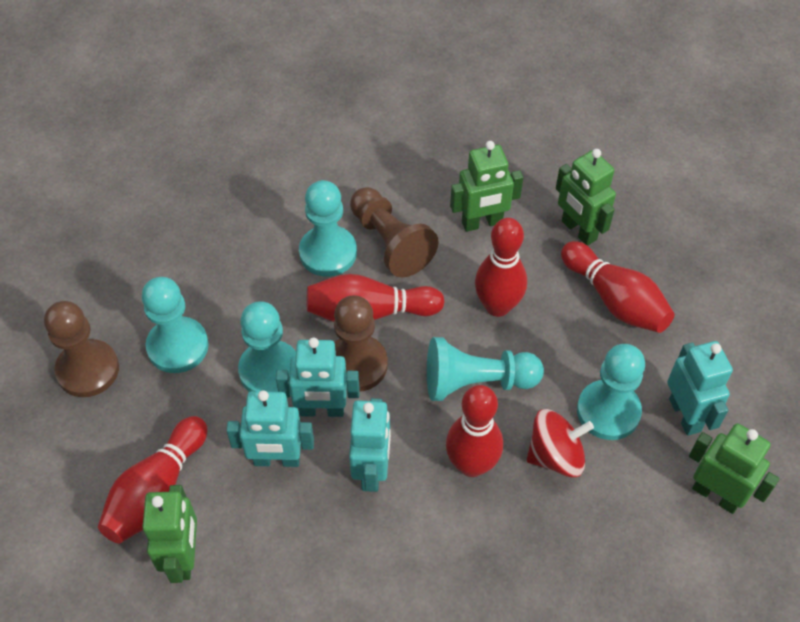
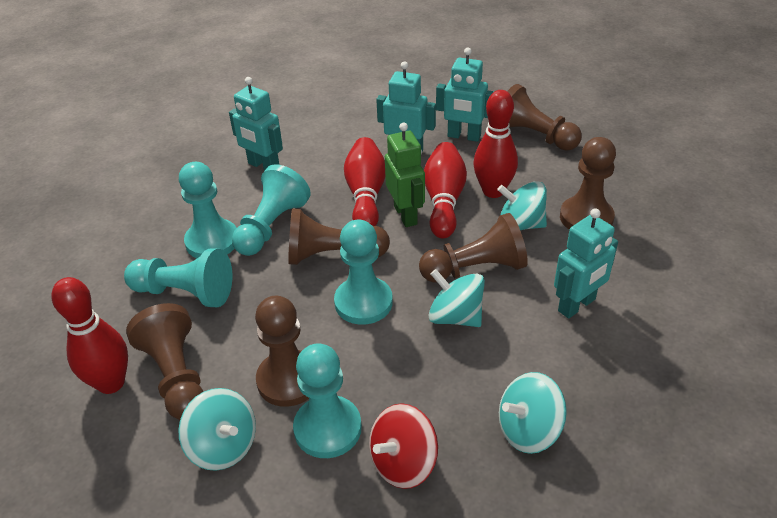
brown pawn: 3 -> 6
green robot: 4 -> 1
red bowling pin: 5 -> 4
turquoise spinning top: 0 -> 4

